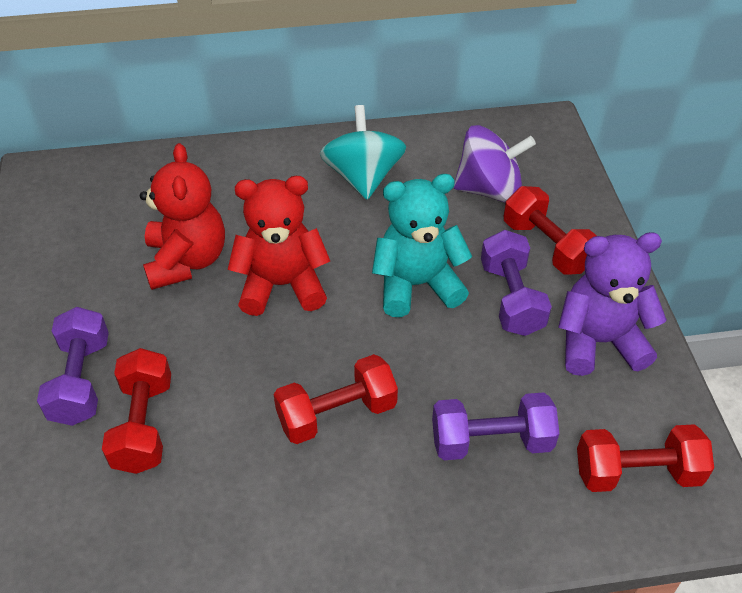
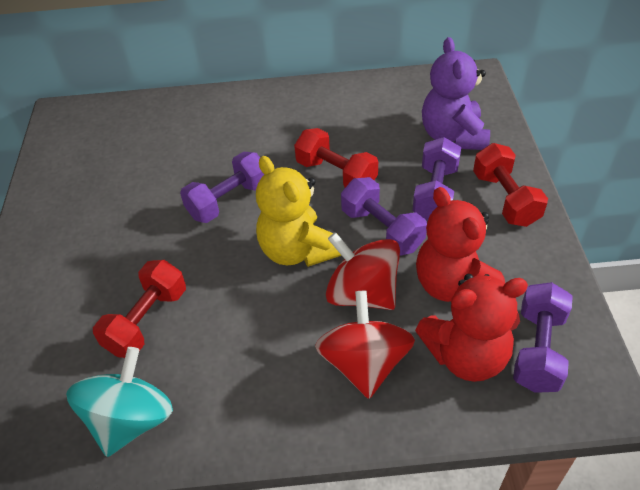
purple dumbbell: 3 -> 4
purple spinning top: 1 -> 0
red dumbbell: 4 -> 3
red spinning top: 0 -> 2
turquoise teddy bear: 1 -> 0
yellow teddy bear: 0 -> 1

